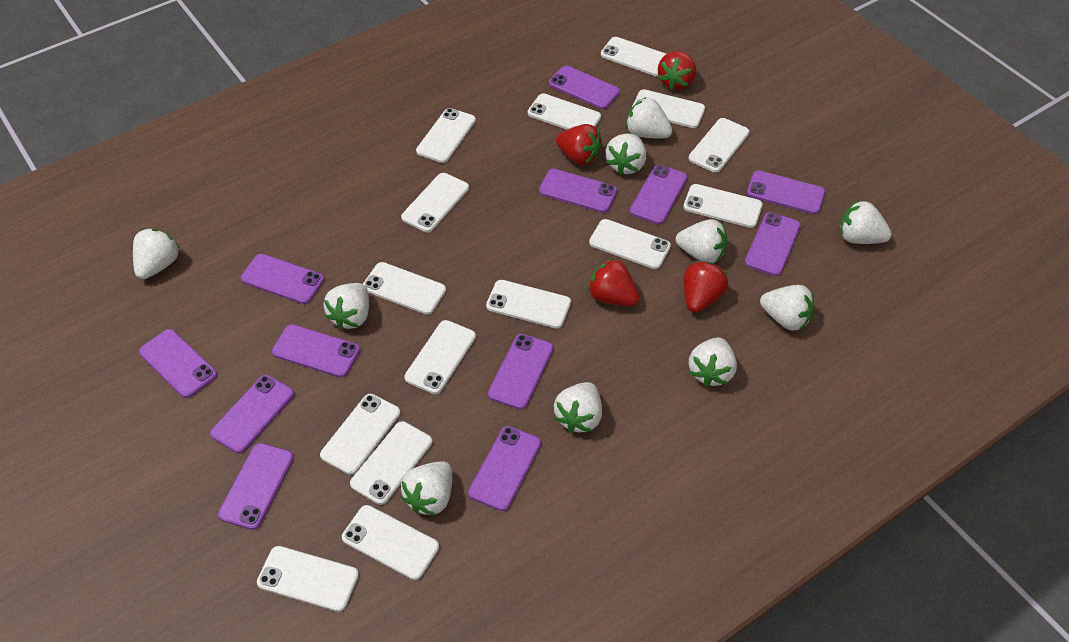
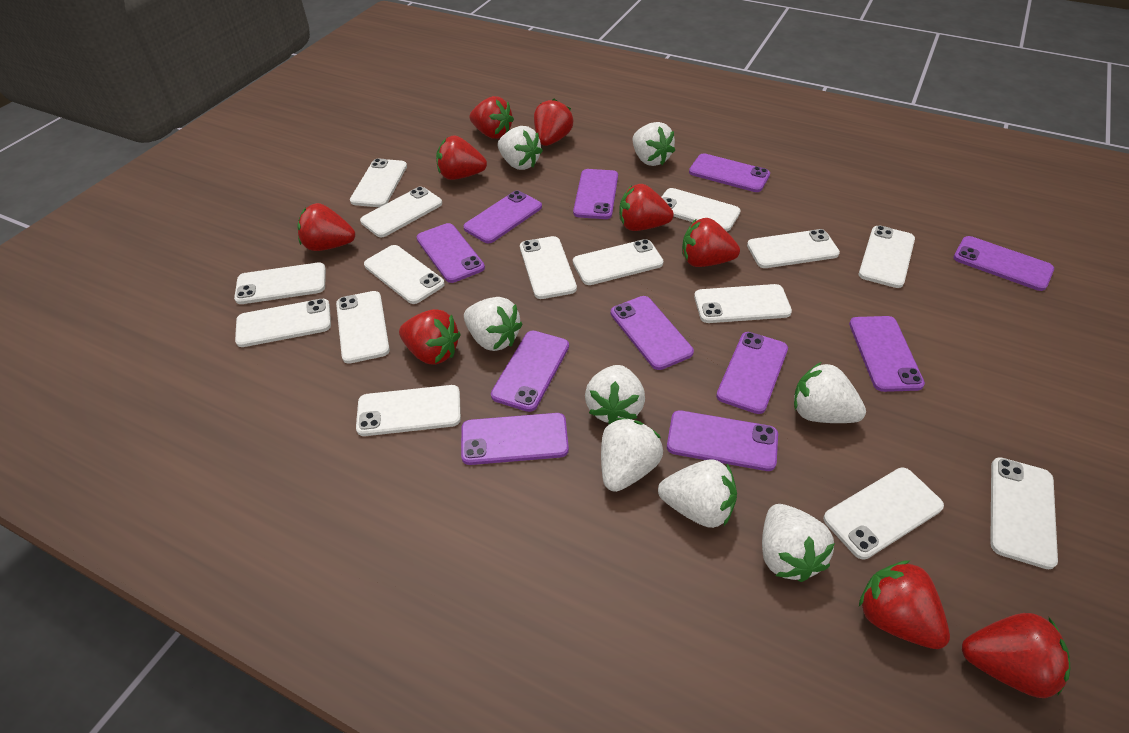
purple phone: 12 -> 11
red strawberry: 4 -> 9
white strawberry: 10 -> 8

